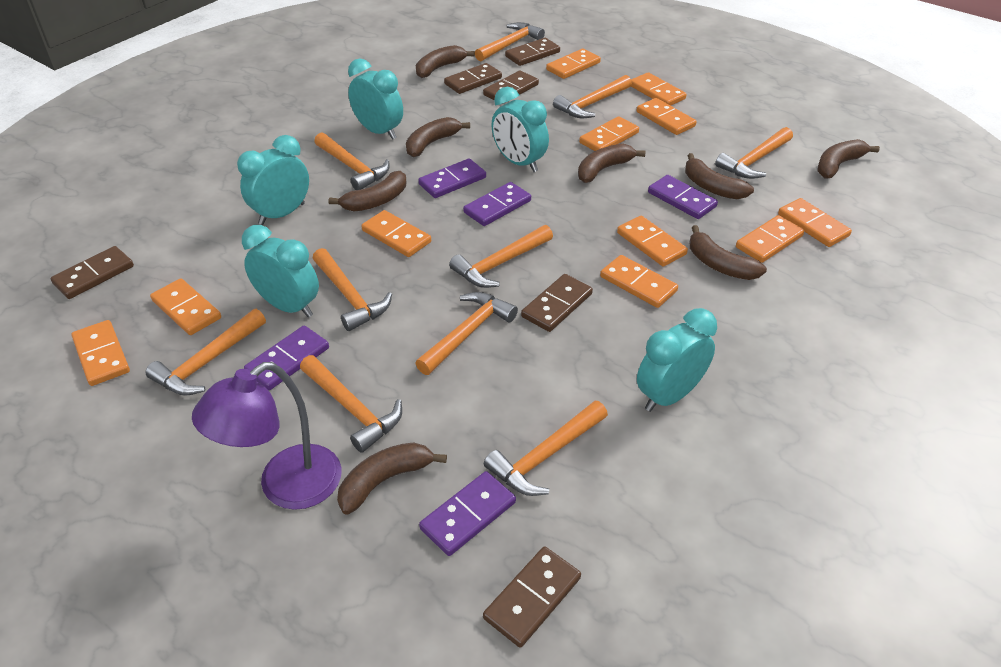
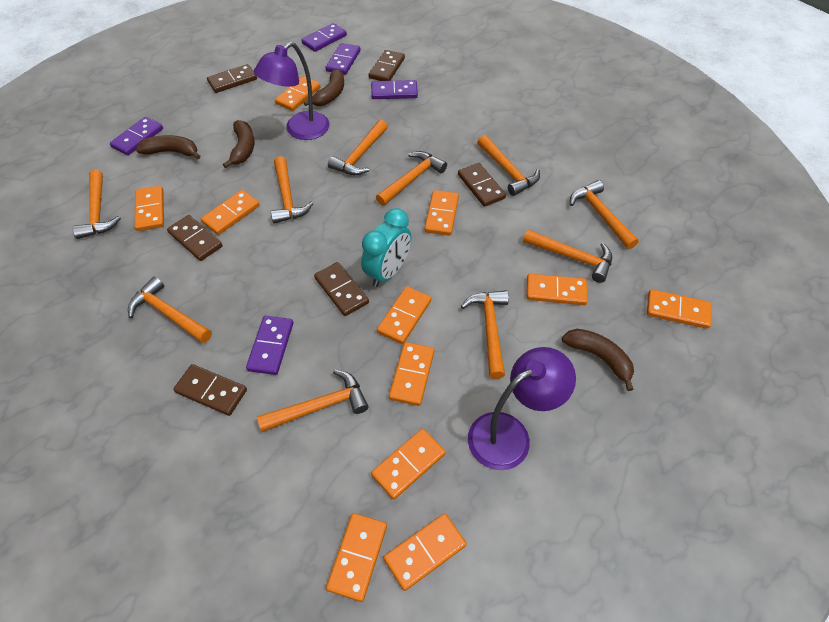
brown banana: 8 -> 4
purple lamp: 1 -> 2
turquoise clock: 5 -> 1

